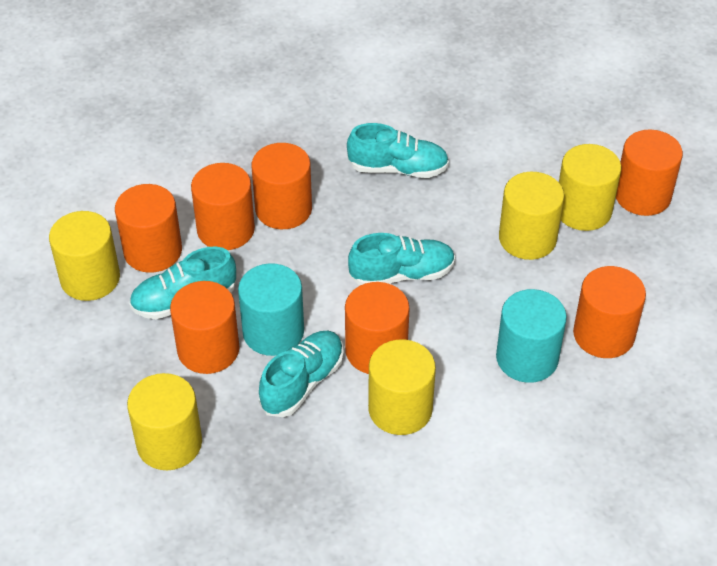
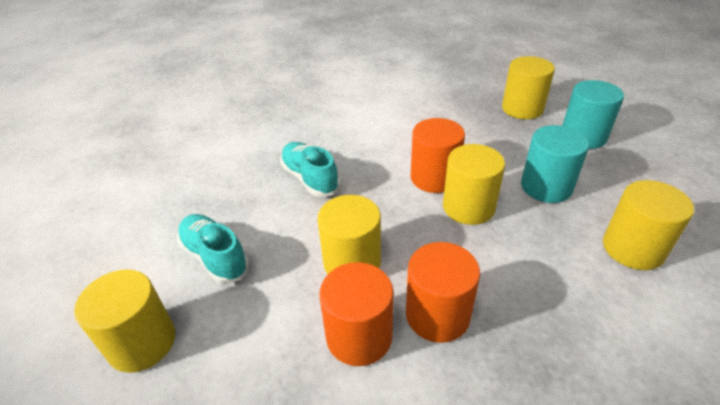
orange cylinder: 7 -> 3
turquoise shoe: 4 -> 2

